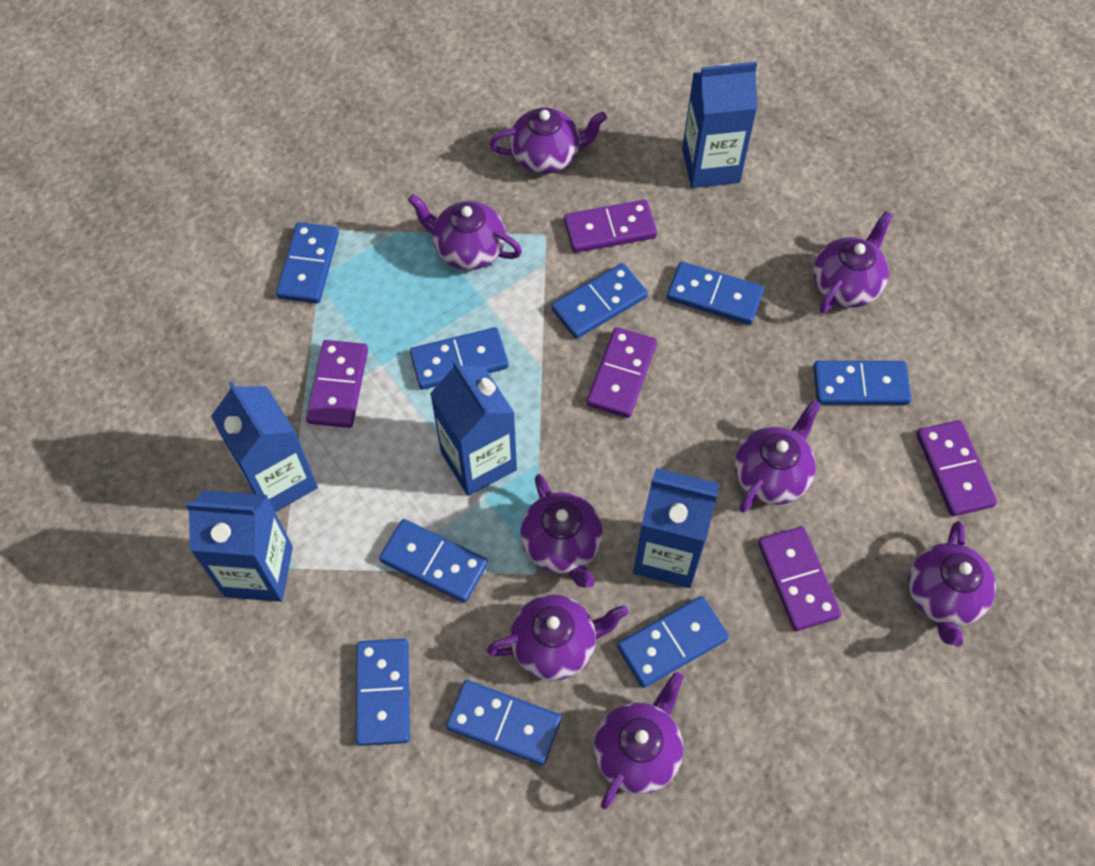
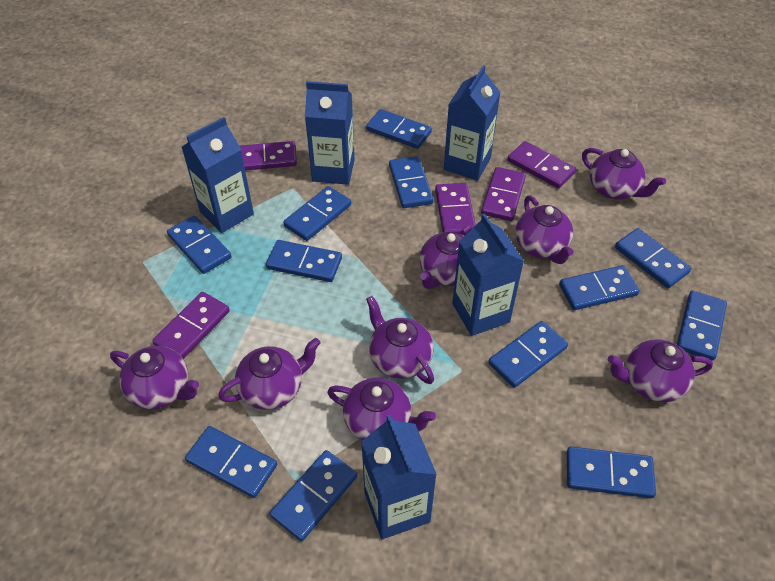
blue domino: 9 -> 12

